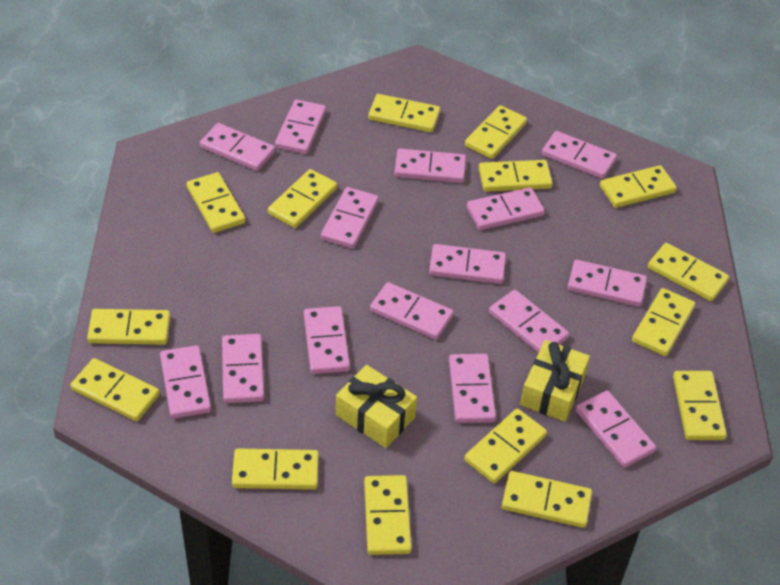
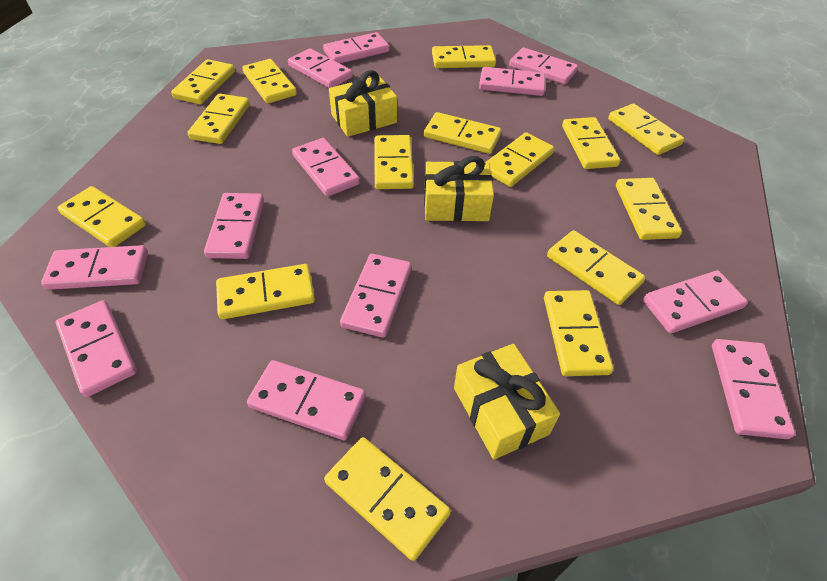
pink domino: 15 -> 12
yellow gift: 2 -> 3

